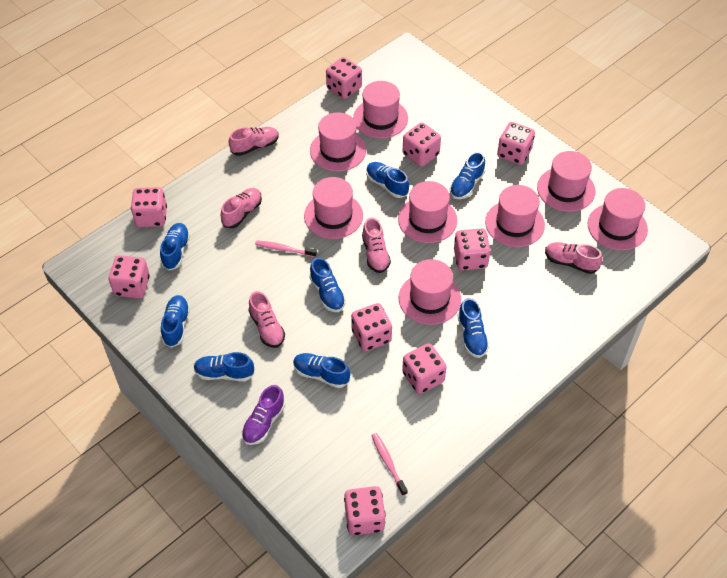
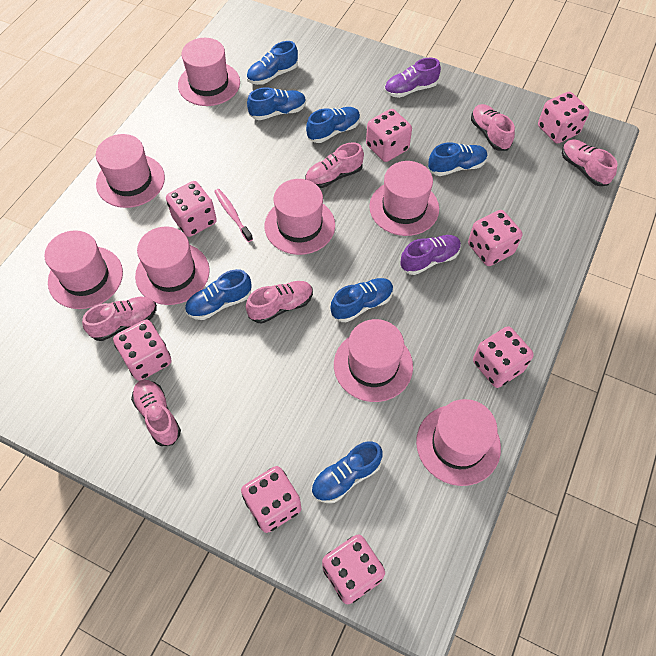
blue shoe: 8 -> 7
pink dice: 9 -> 8
pink shoe: 5 -> 6
pink toothbrush: 2 -> 1
purple shoe: 1 -> 2

